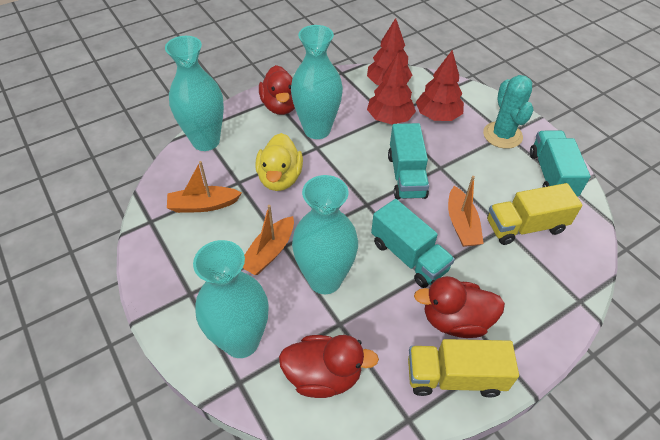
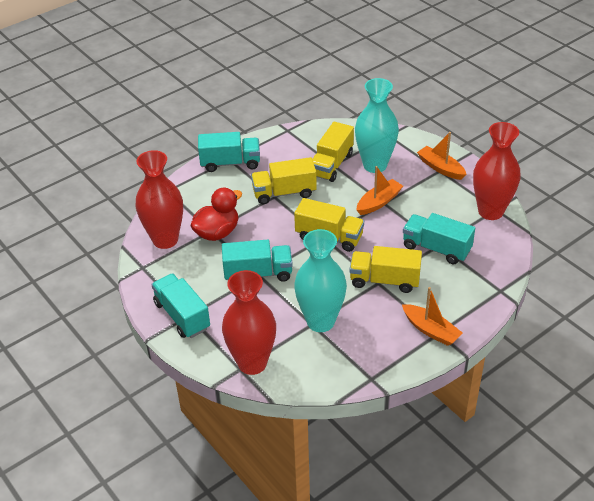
red duck: 3 -> 1
red tree: 3 -> 0
red vase: 0 -> 3
turquoise cactus: 1 -> 0
turquoise truck: 3 -> 4
turquoise vase: 4 -> 2
yellow duck: 1 -> 0
yellow truck: 2 -> 4

